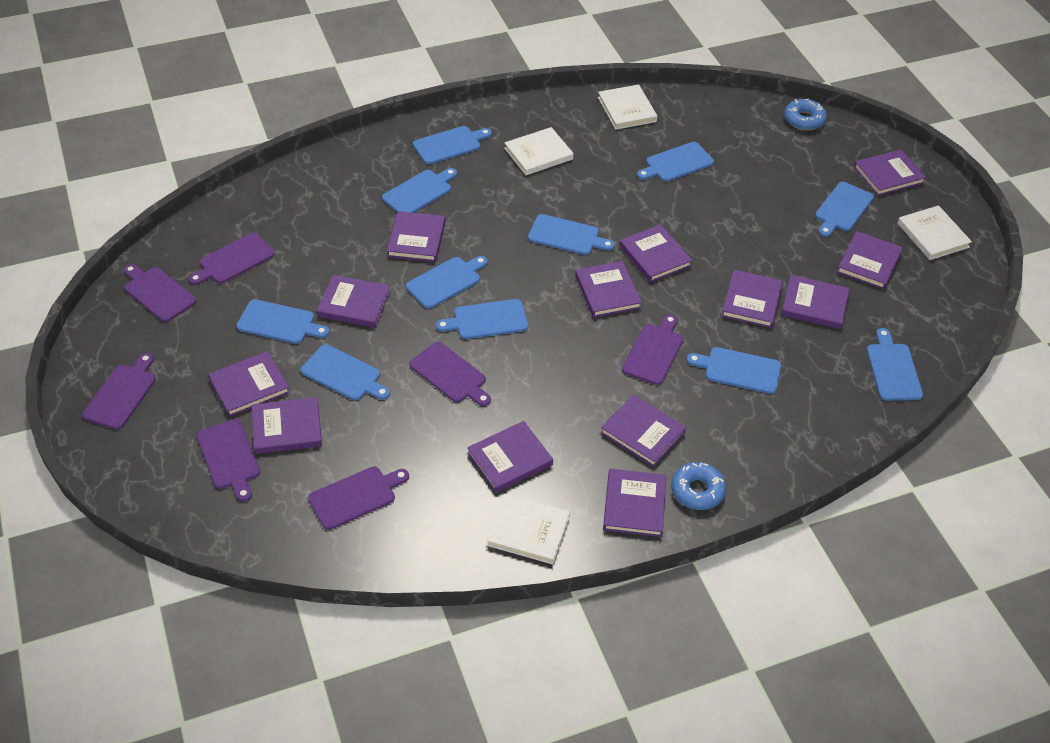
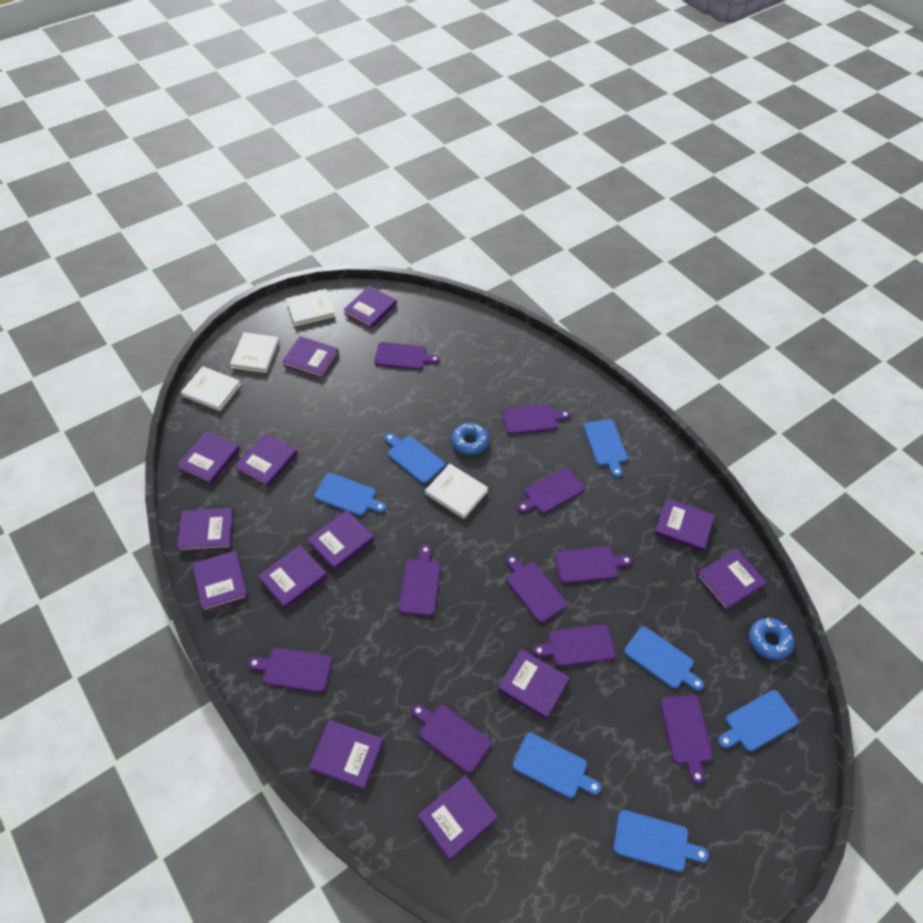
blue cutting board: 11 -> 7
purple cutting board: 7 -> 10

